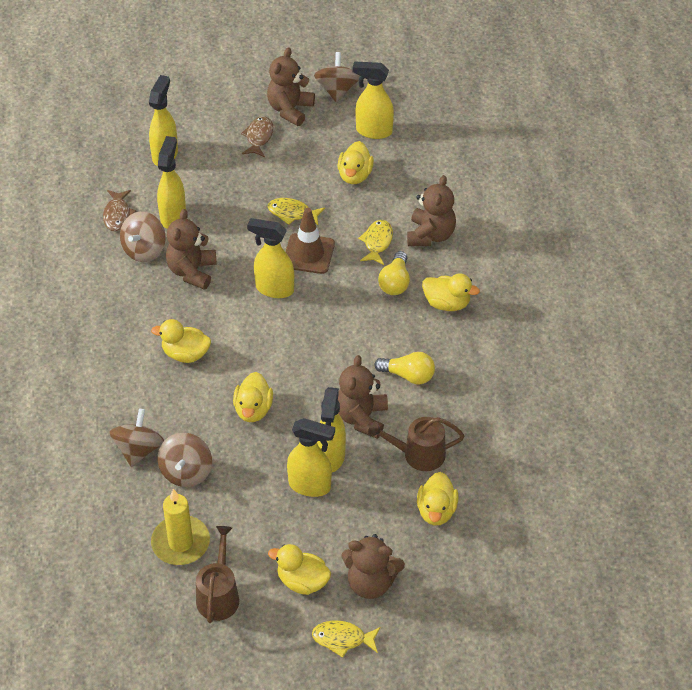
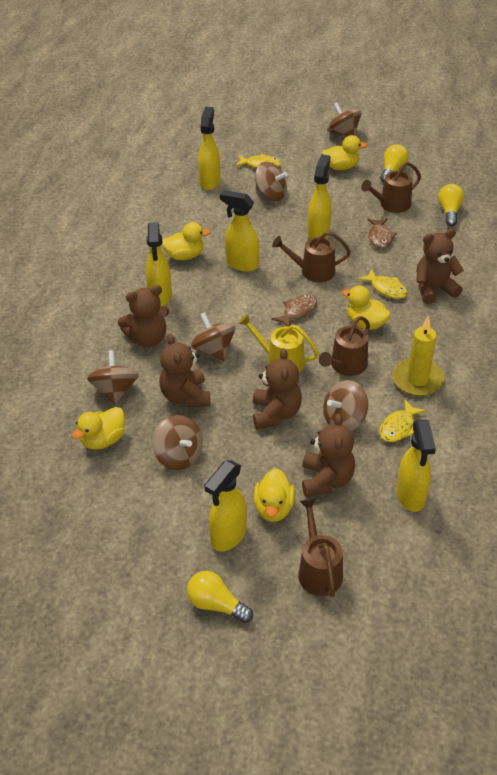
brown spinning top: 4 -> 6
brown traffic cone: 1 -> 0
brown watering can: 2 -> 4
yellow duck: 6 -> 5
yellow light bulb: 2 -> 3
yellow watering can: 0 -> 1

